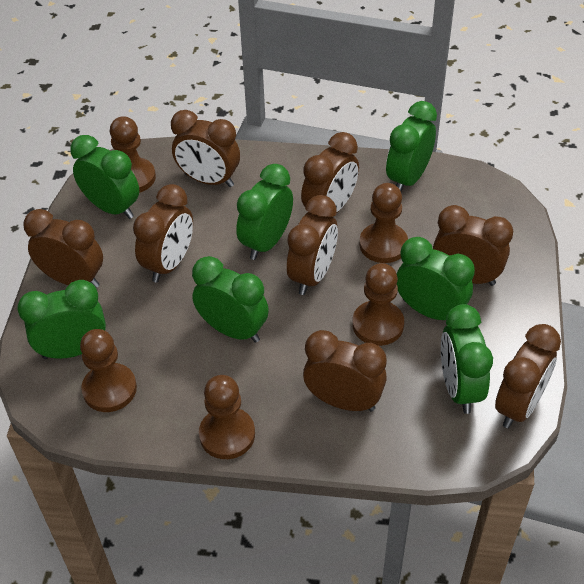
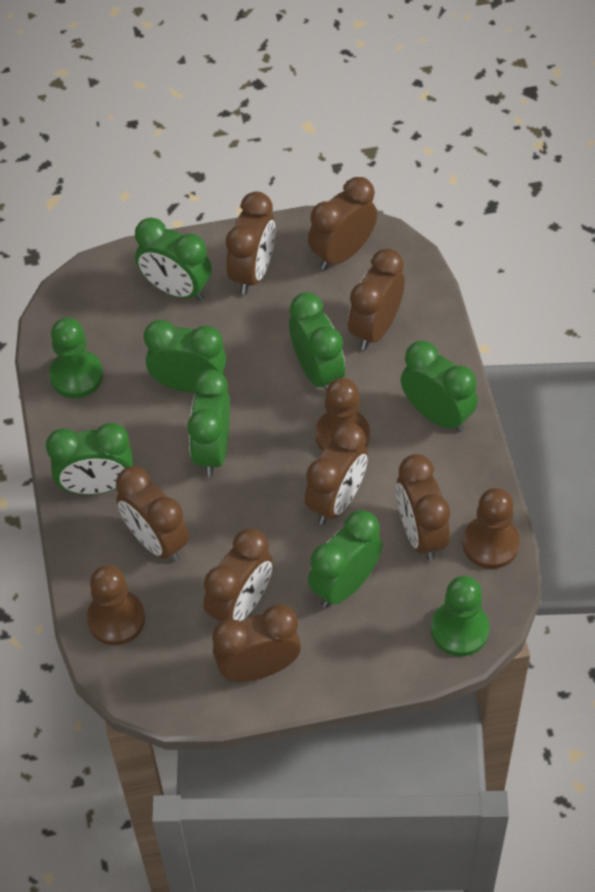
brown pawn: 5 -> 3
green pawn: 0 -> 2

